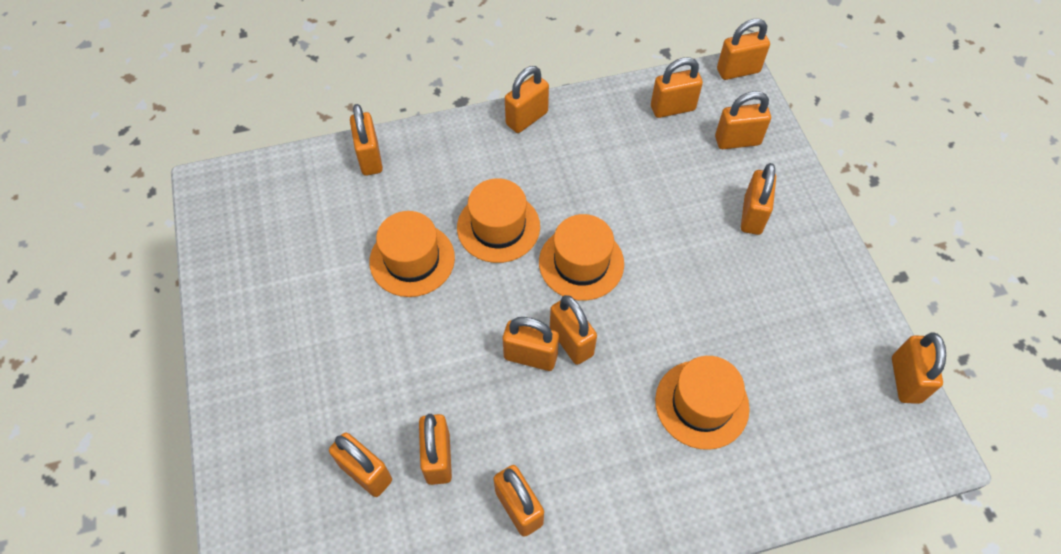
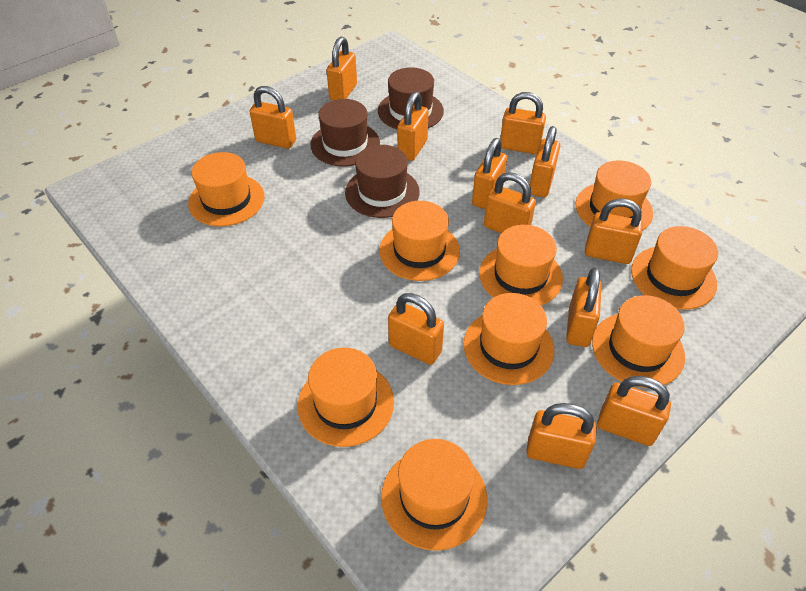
brown hat: 0 -> 3
orange hat: 4 -> 9

